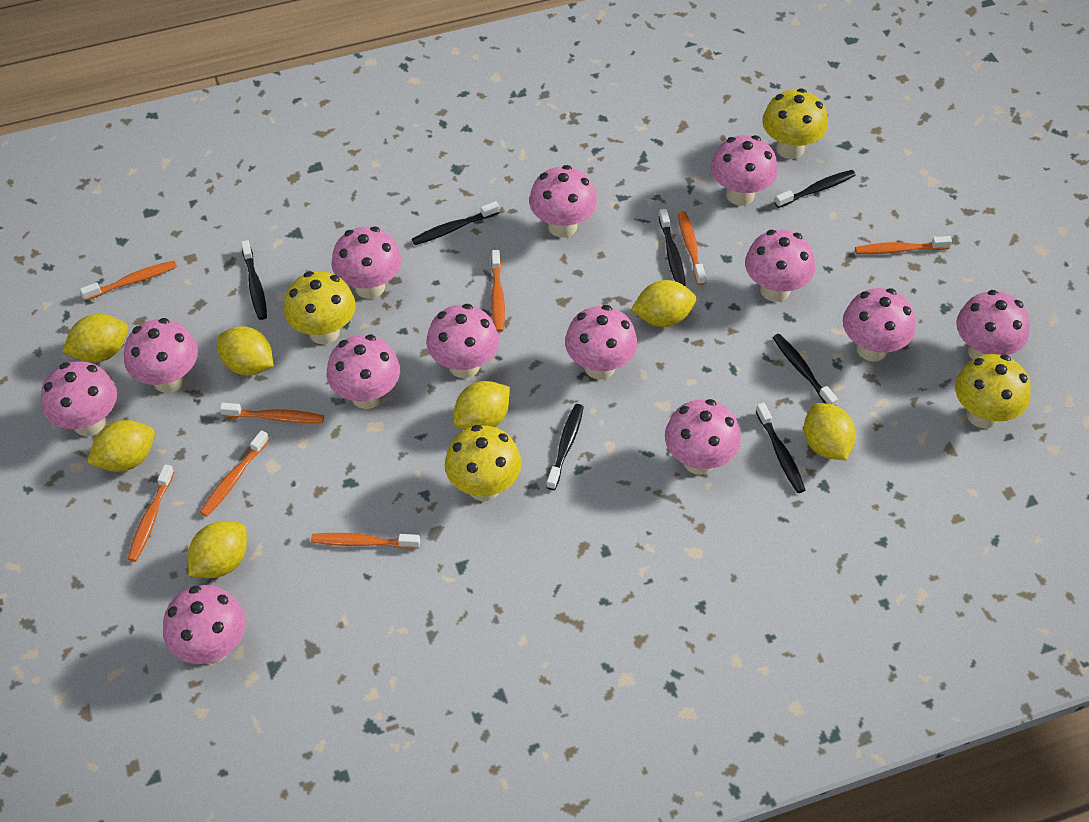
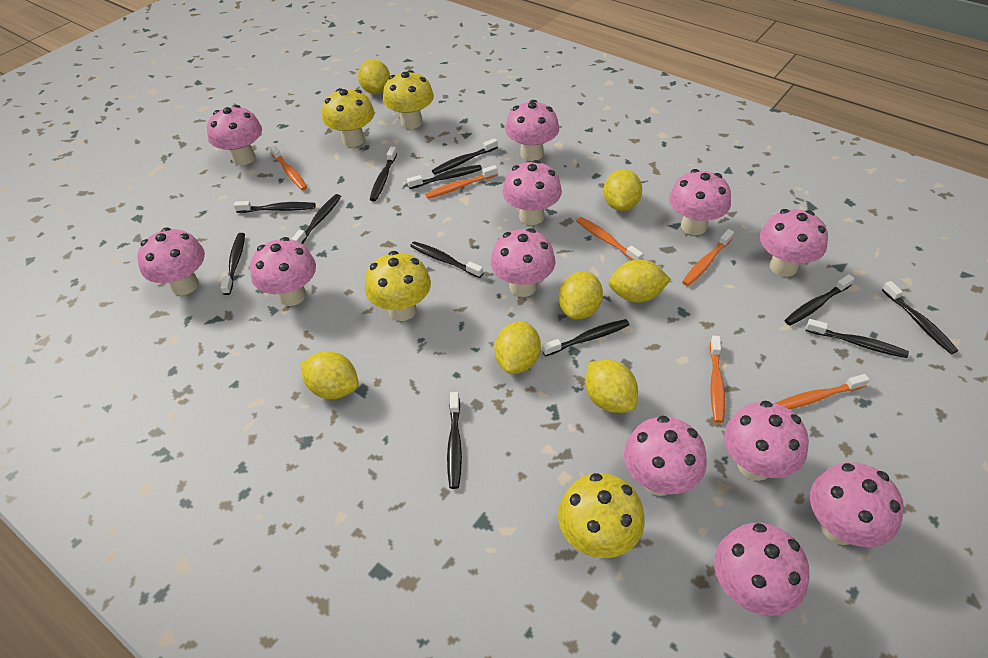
black toothbrush: 7 -> 12
orange toothbrush: 8 -> 6
pink mushroom: 13 -> 12

